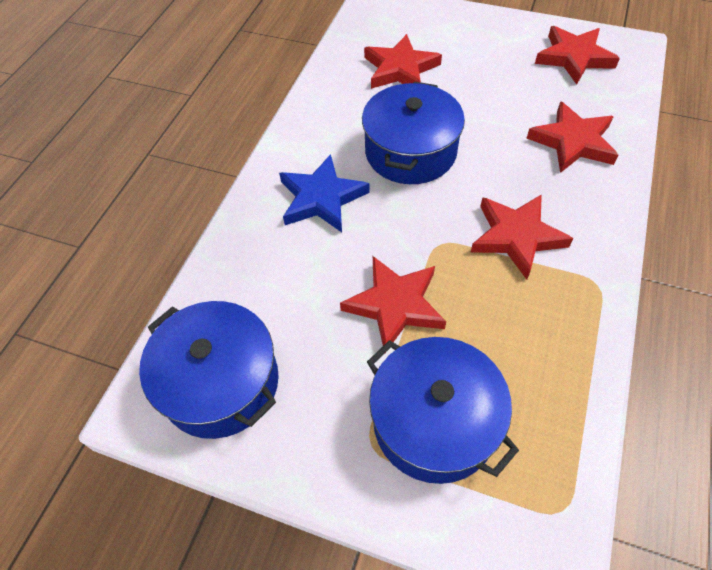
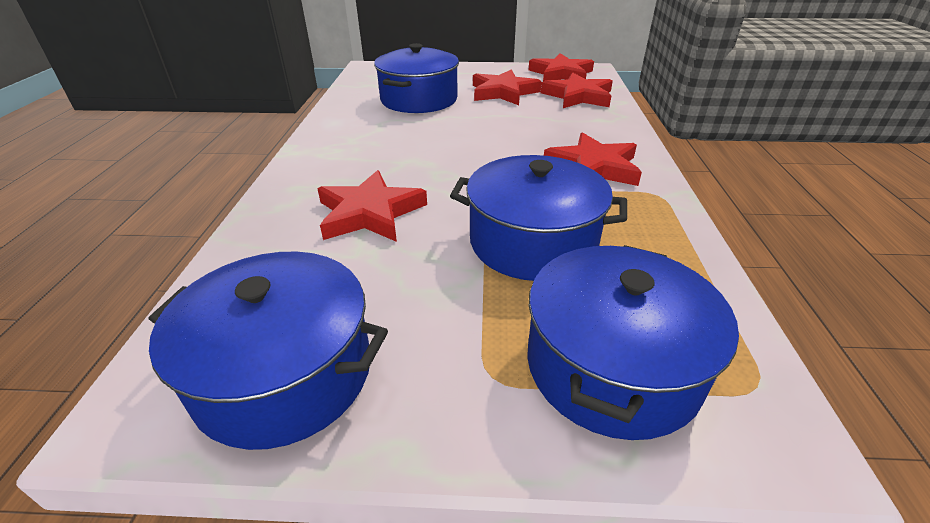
blue pot: 3 -> 4
blue star: 1 -> 0

